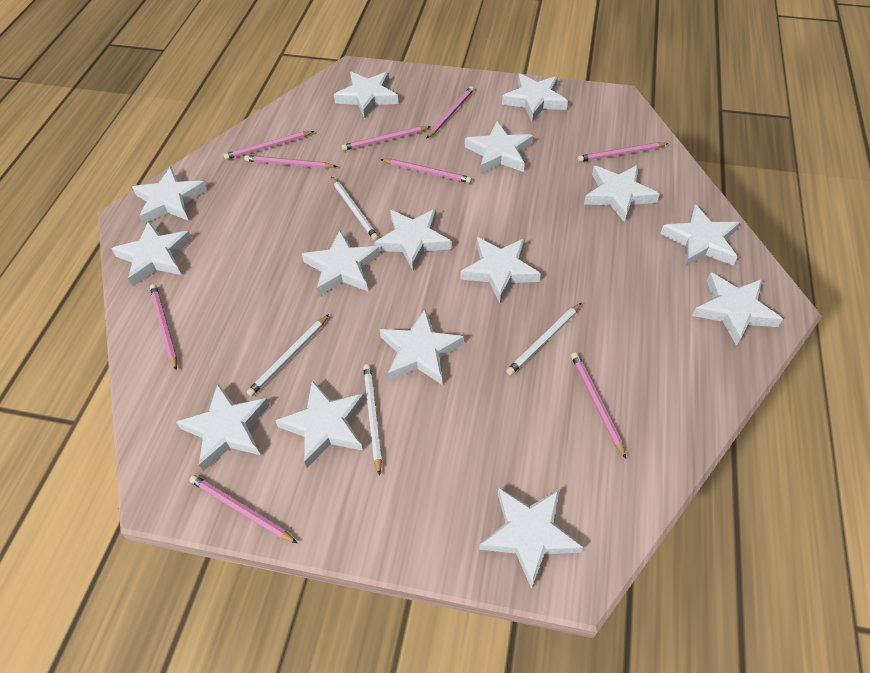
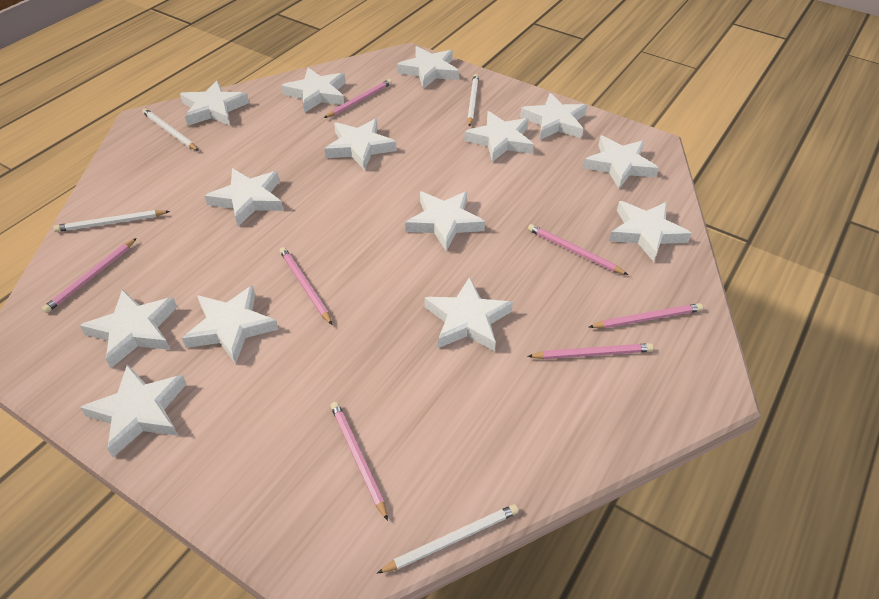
pink pencil: 9 -> 7
white star: 15 -> 14

